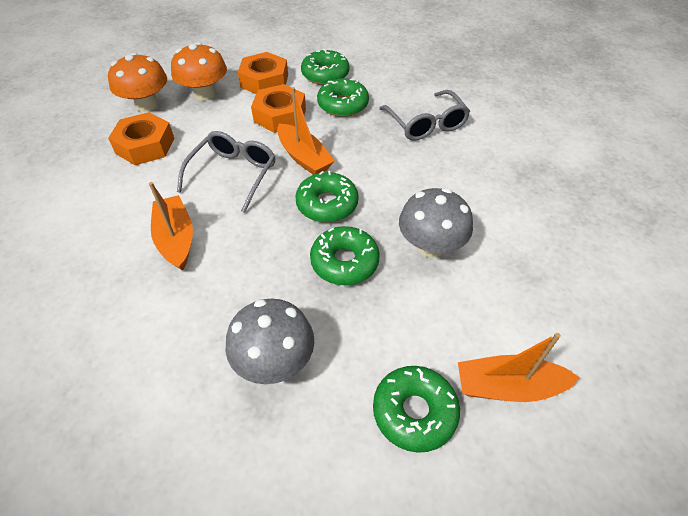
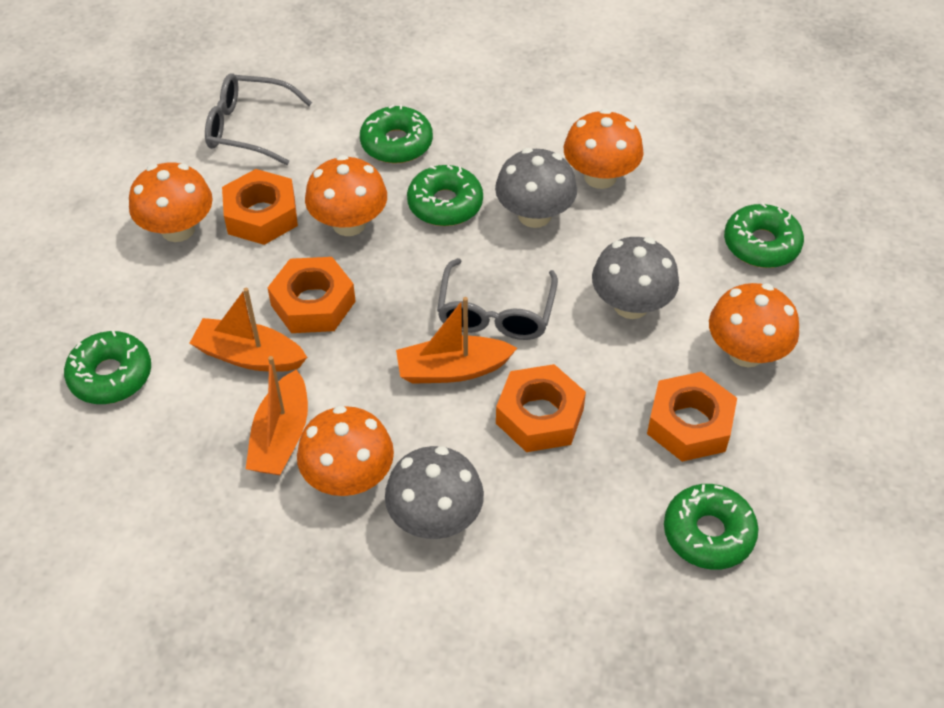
grey mushroom: 2 -> 3
orange mushroom: 2 -> 5
orange nut: 3 -> 4

